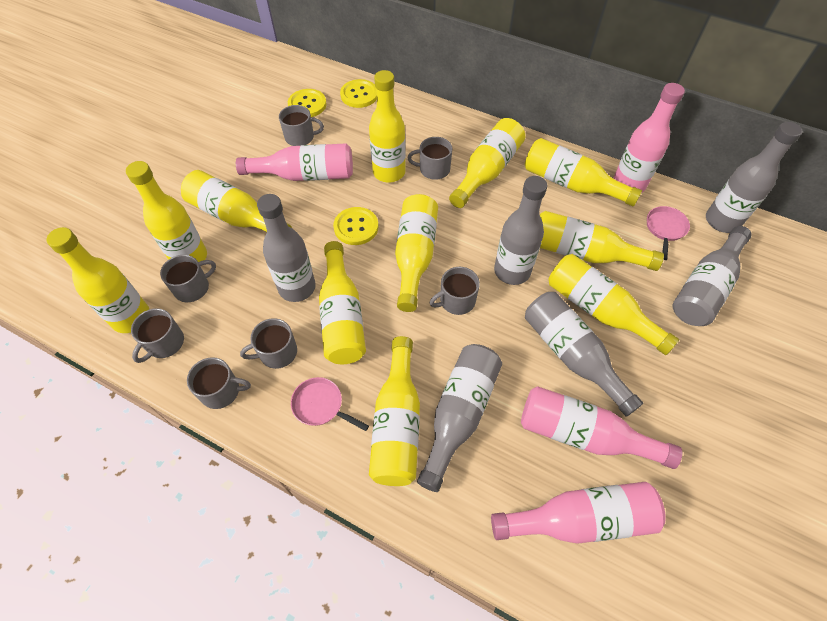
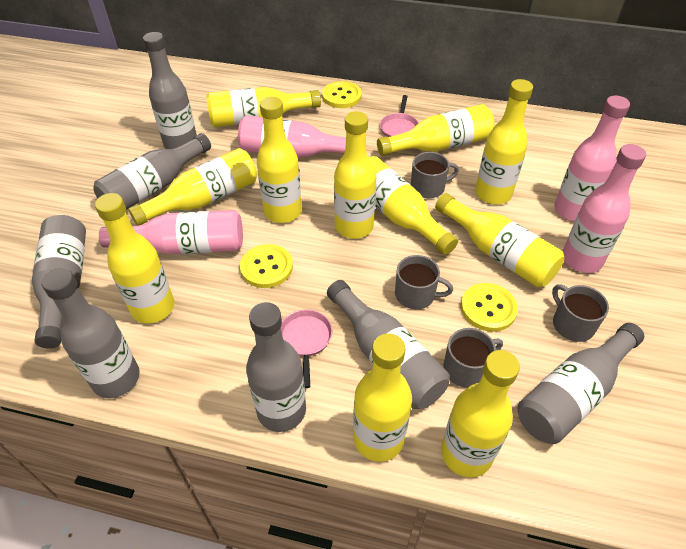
grey bottle: 6 -> 7
grey mug: 7 -> 4

